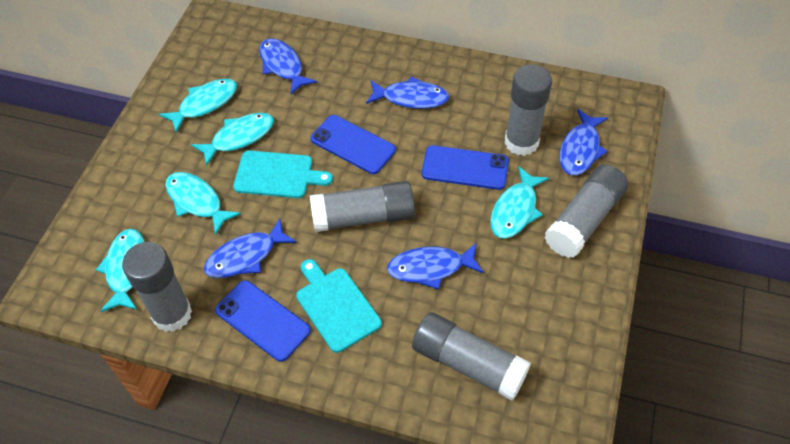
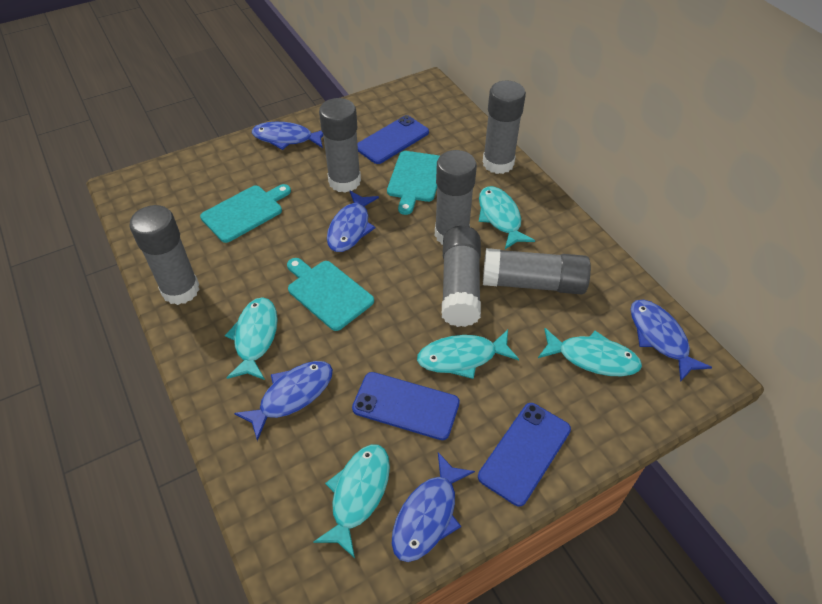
grey glue stick: 5 -> 6
turquoise cutting board: 2 -> 3

